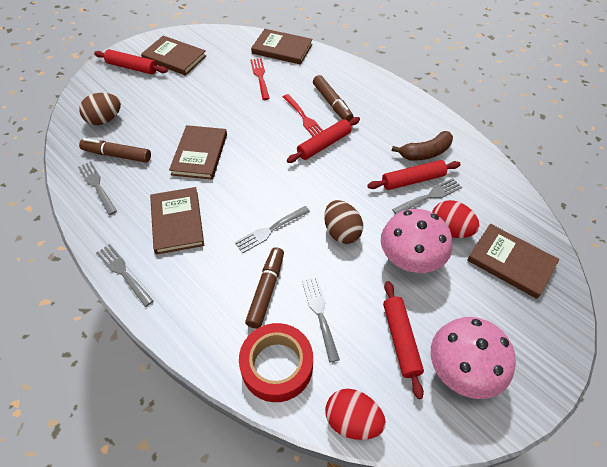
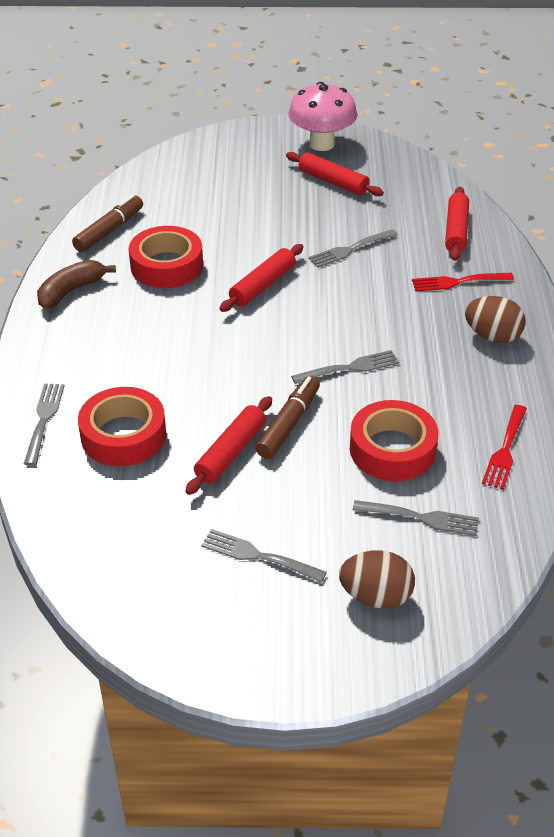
brown book: 5 -> 0
brown marker: 3 -> 2
pink mushroom: 2 -> 1
red egg: 2 -> 0
red tape: 1 -> 3

